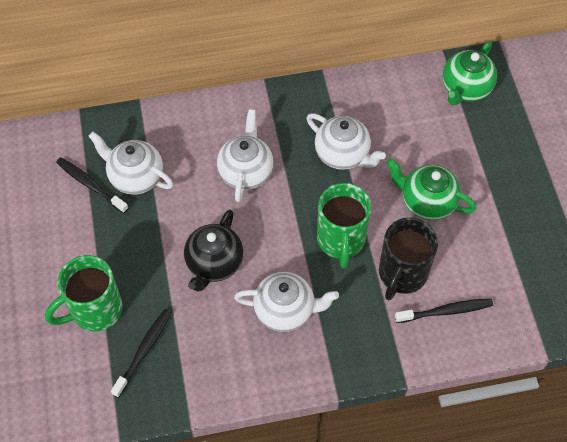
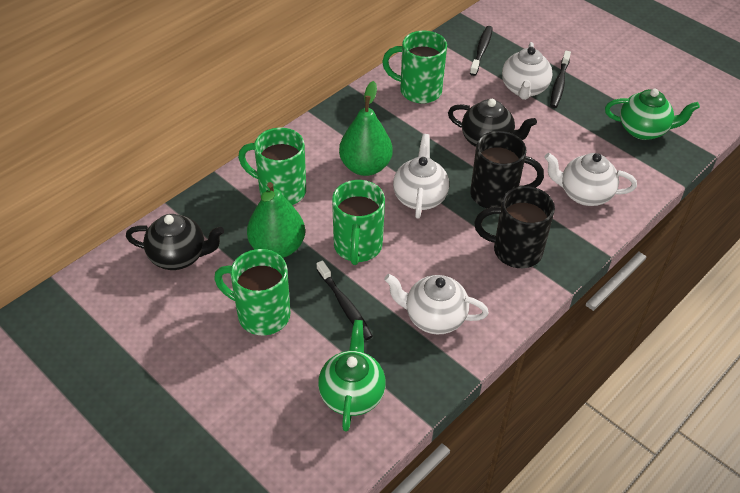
black mug: 1 -> 2
black teapot: 1 -> 2
green mug: 2 -> 4
green pear: 0 -> 2

